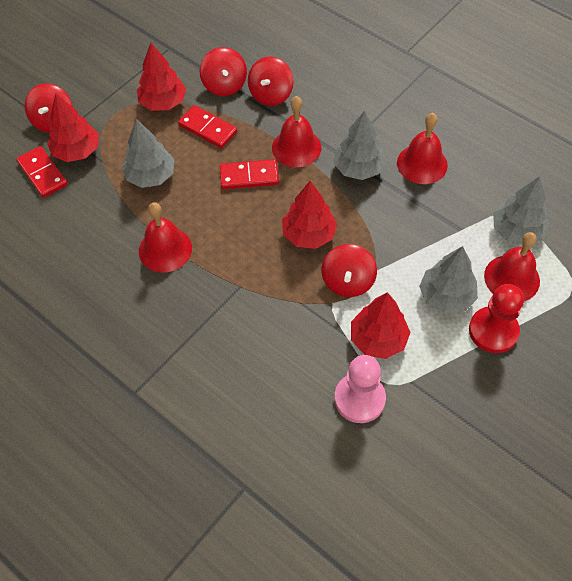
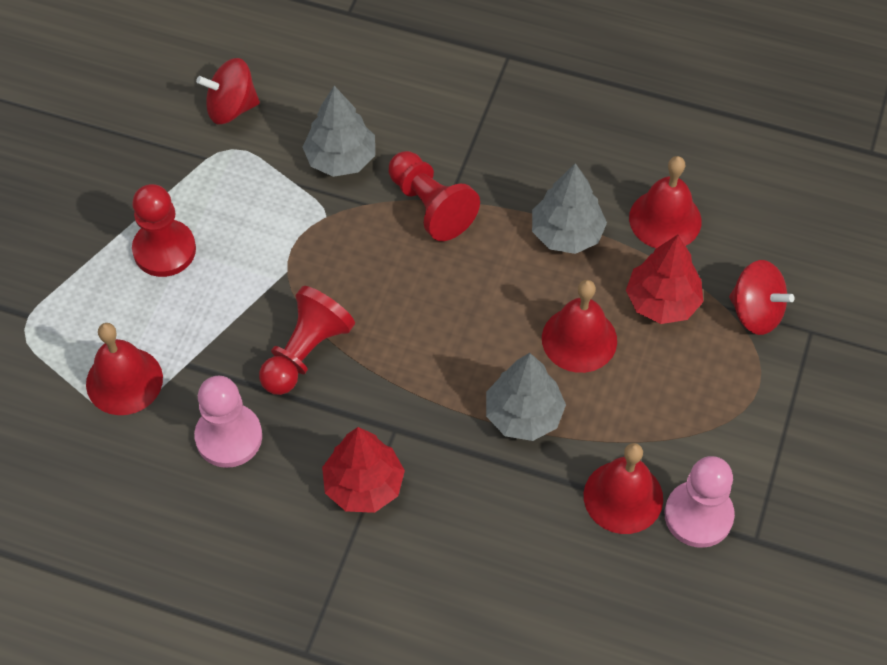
grey tree: 4 -> 3
pink pawn: 1 -> 2
red domino: 3 -> 0
red pawn: 1 -> 3
red spinning top: 4 -> 2
red tree: 4 -> 2

